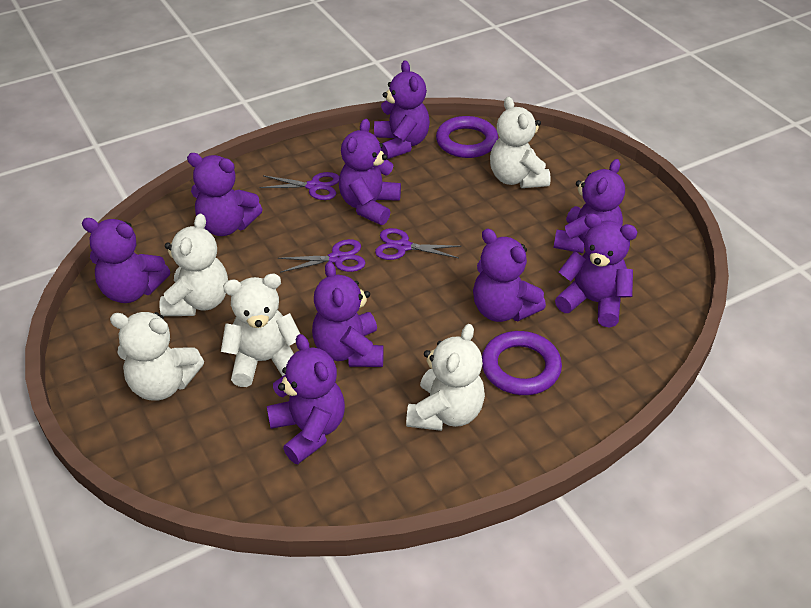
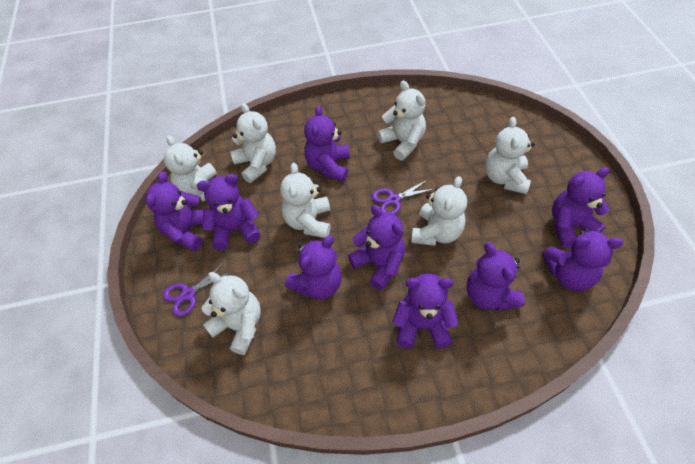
purple ring: 2 -> 0
purple scissors: 3 -> 2
white teddy bear: 5 -> 7

